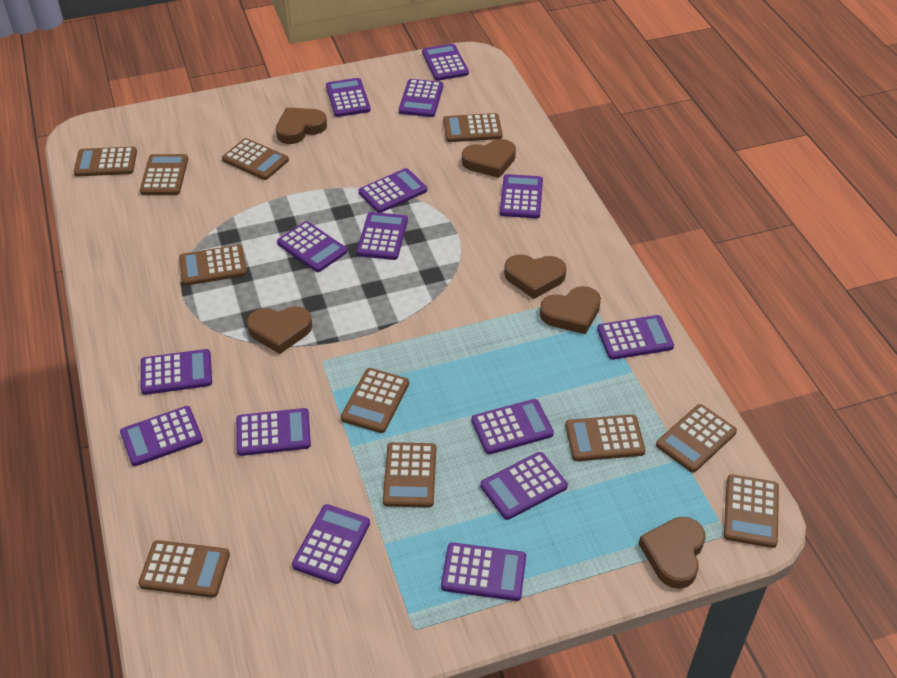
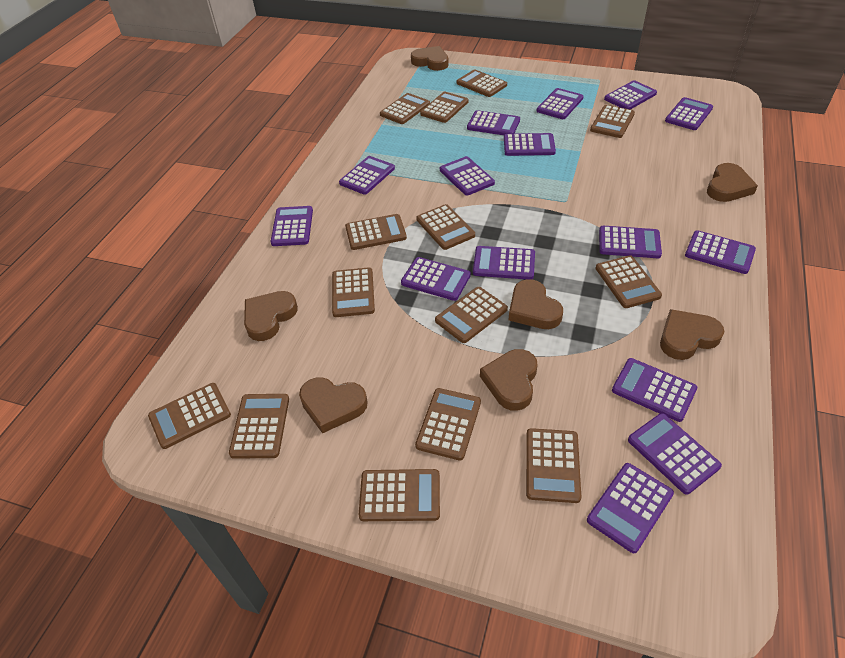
brown calculator: 11 -> 14
brown heart: 6 -> 7

